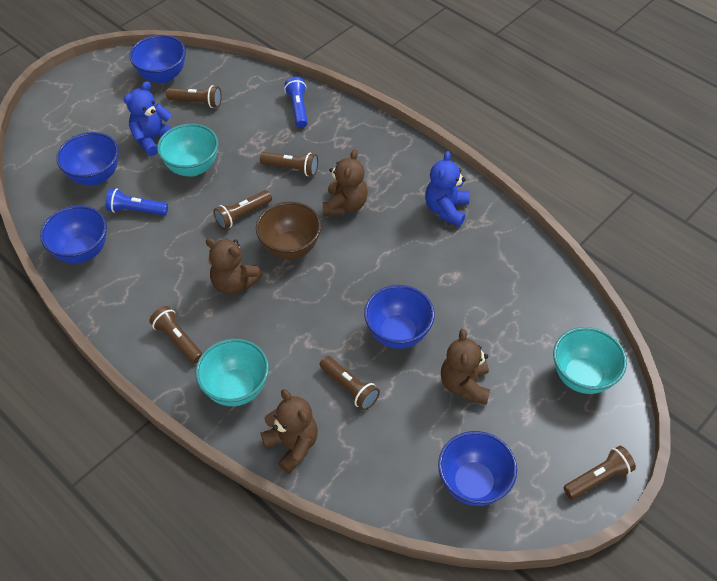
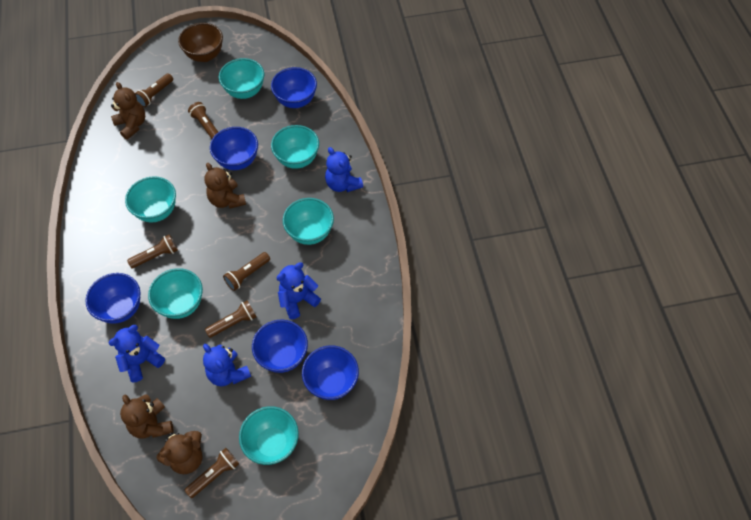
blue flashlight: 2 -> 0
blue teddy bear: 2 -> 4
turquoise bowl: 3 -> 6

